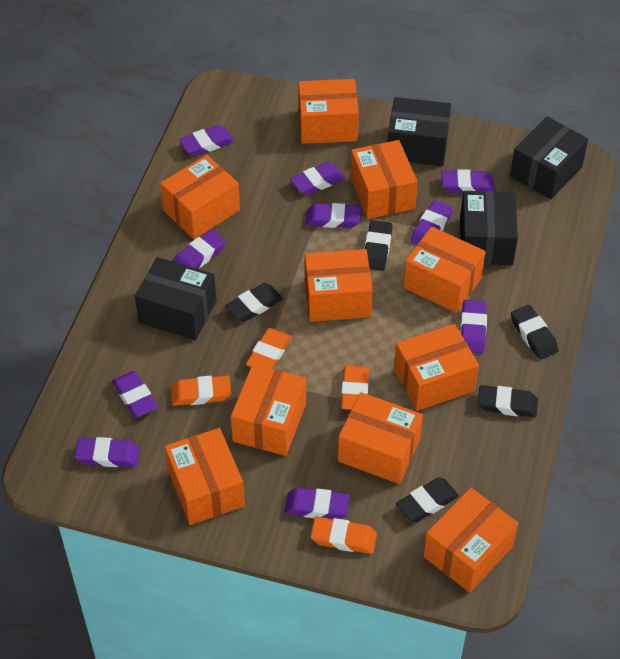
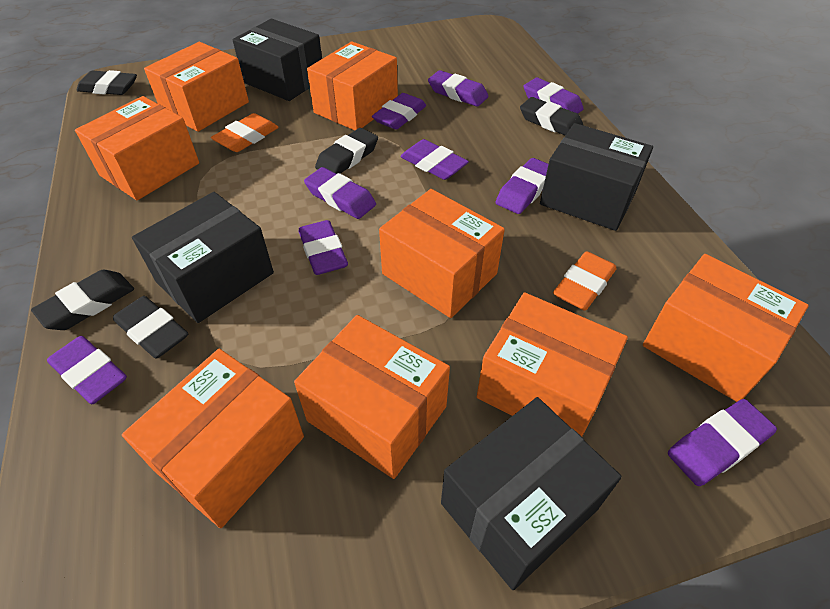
orange box: 10 -> 8
orange eraser: 4 -> 2
purple eraser: 10 -> 9

